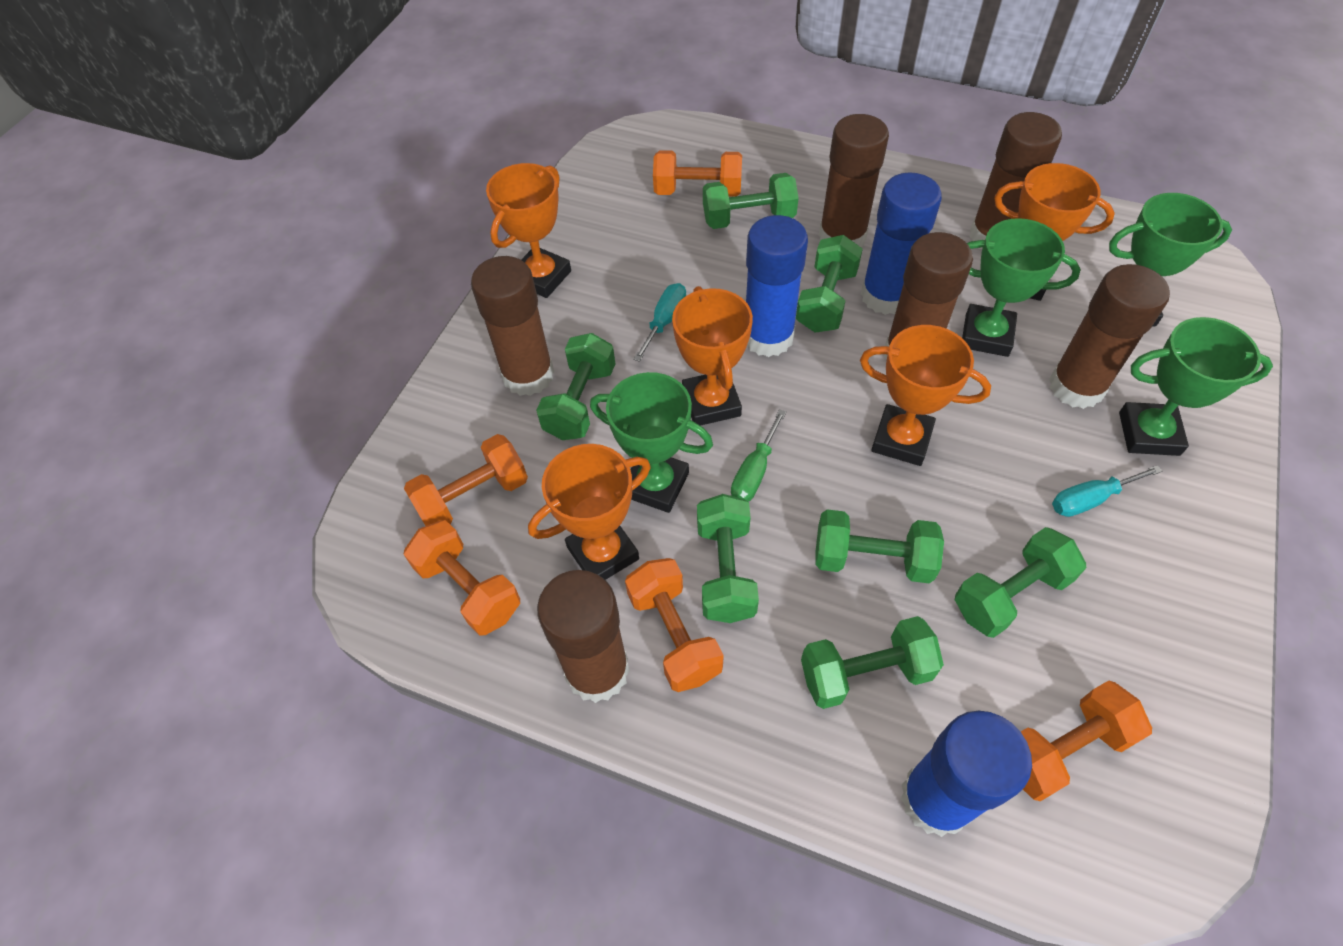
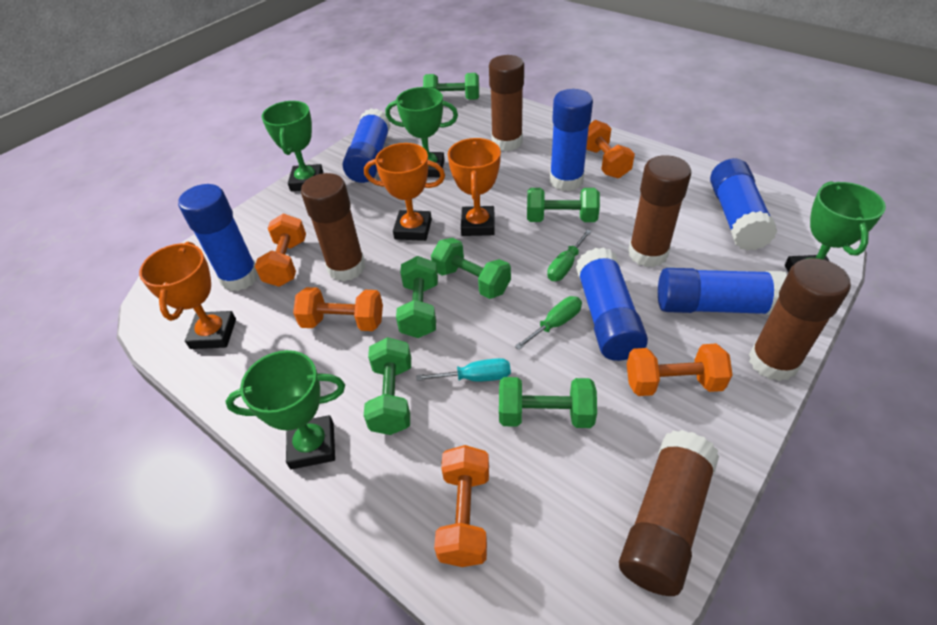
blue glue stick: 3 -> 6
brown glue stick: 6 -> 5
green dumbbell: 7 -> 6
green screwdriver: 1 -> 2
orange trophy: 5 -> 3
turquoise screwdriver: 2 -> 1

